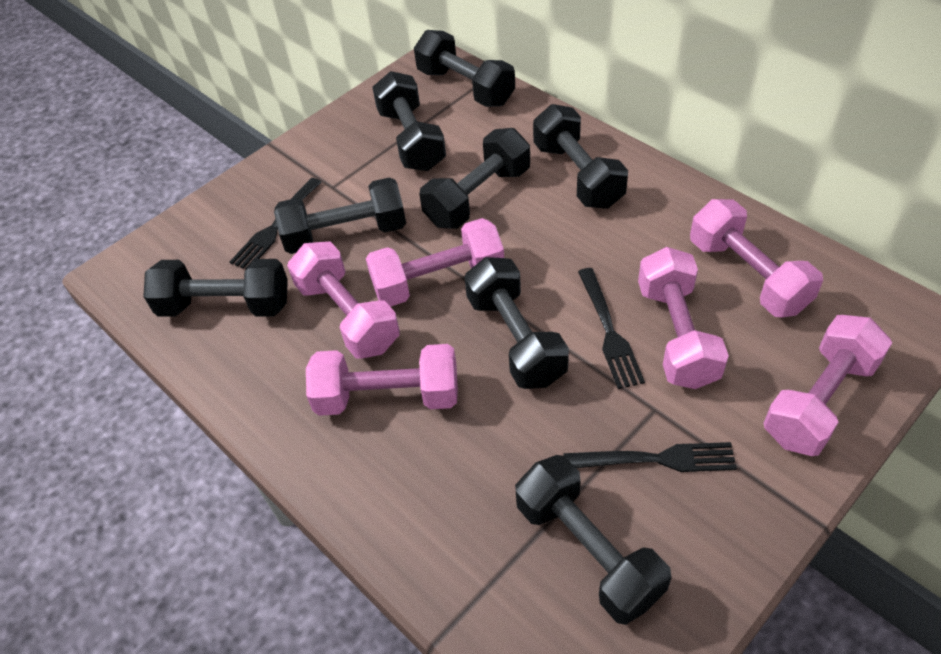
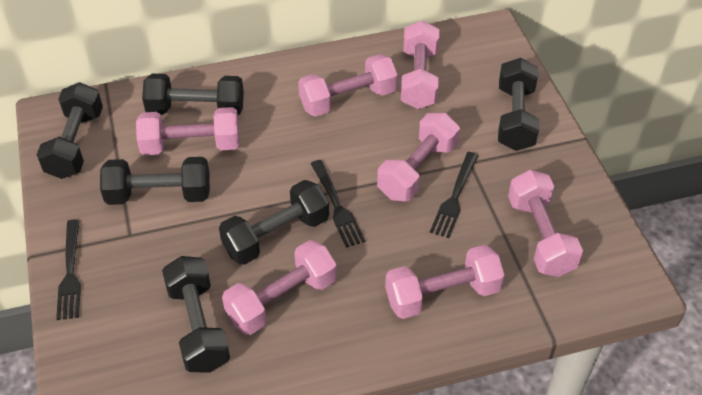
black dumbbell: 8 -> 6
pink dumbbell: 6 -> 7

